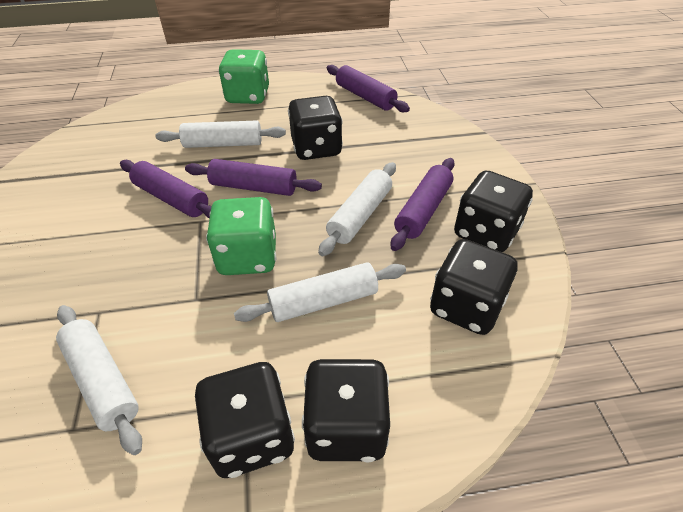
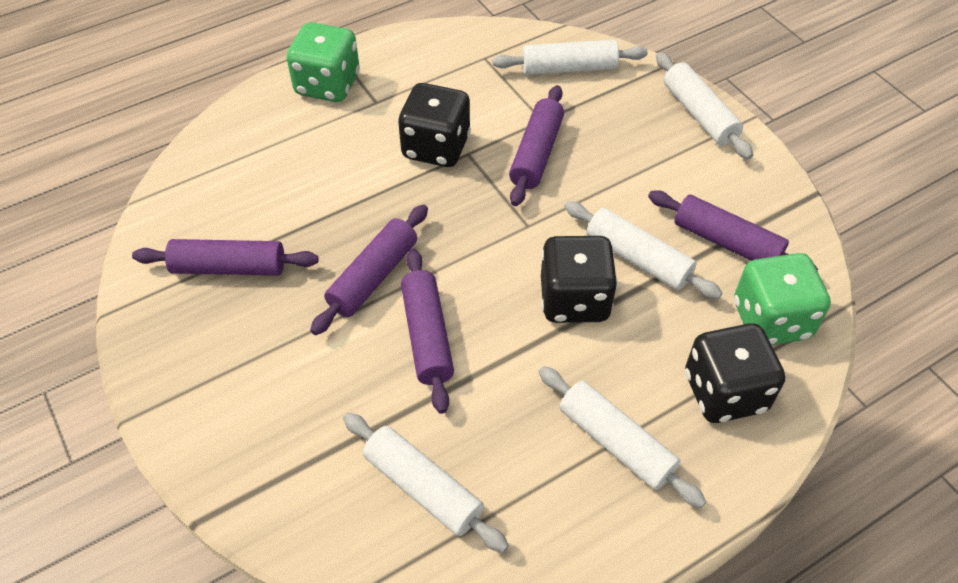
black dice: 5 -> 3
purple rolling pin: 4 -> 5
white rolling pin: 4 -> 5

